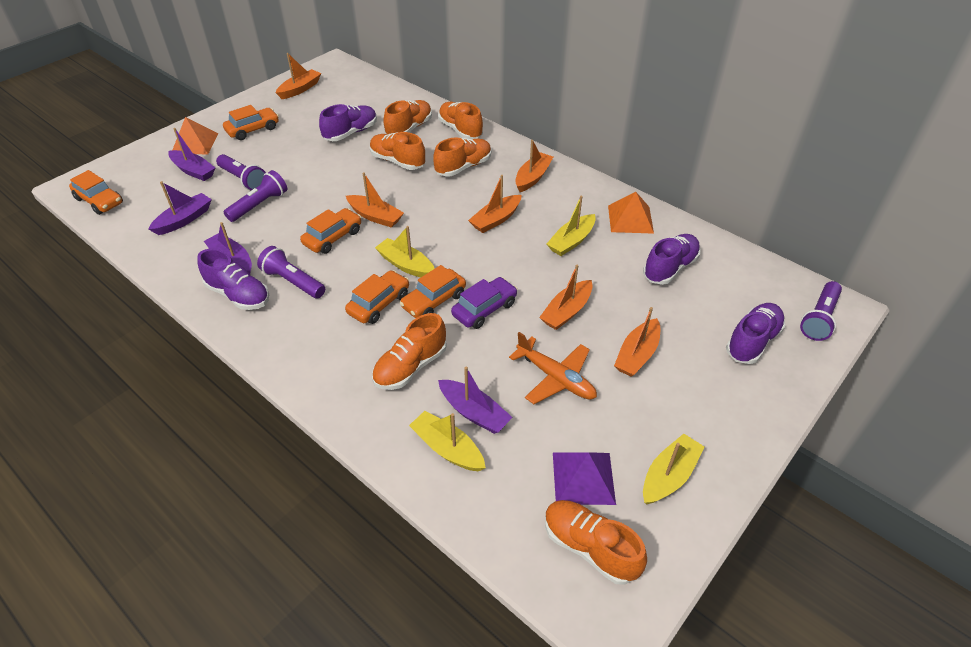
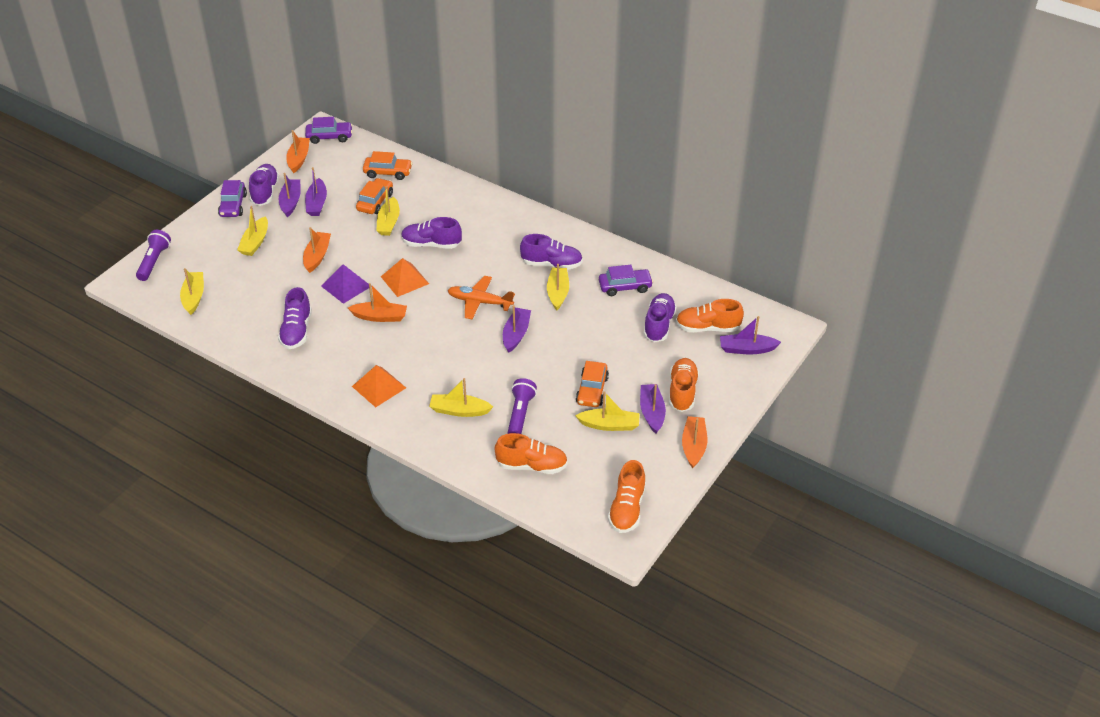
orange boat: 6 -> 4
orange car: 5 -> 3
orange shoe: 6 -> 4
purple boat: 4 -> 5
purple car: 1 -> 3
purple flashlight: 4 -> 2
purple shoe: 4 -> 5
yellow boat: 4 -> 6

